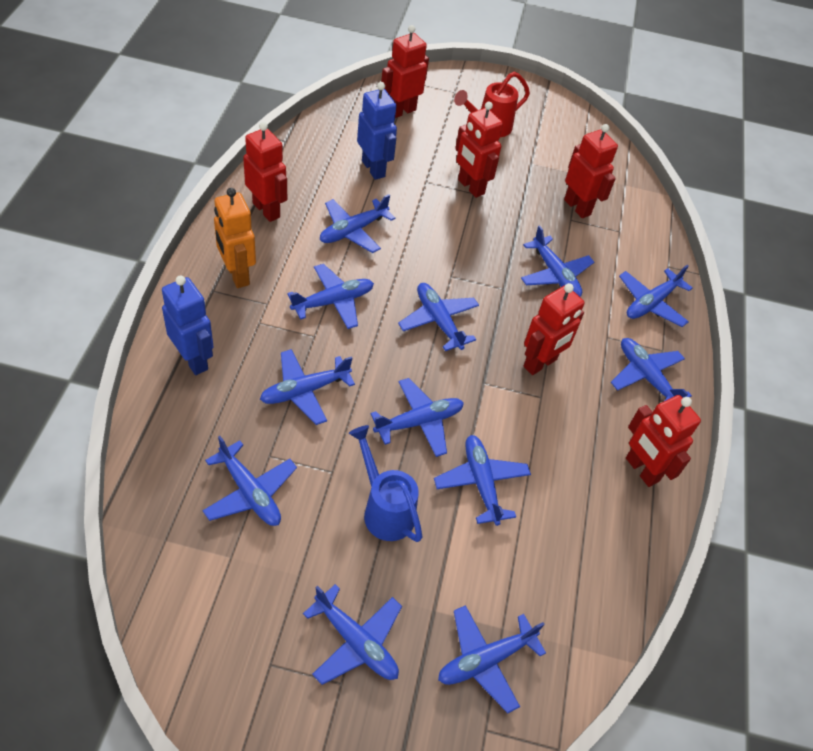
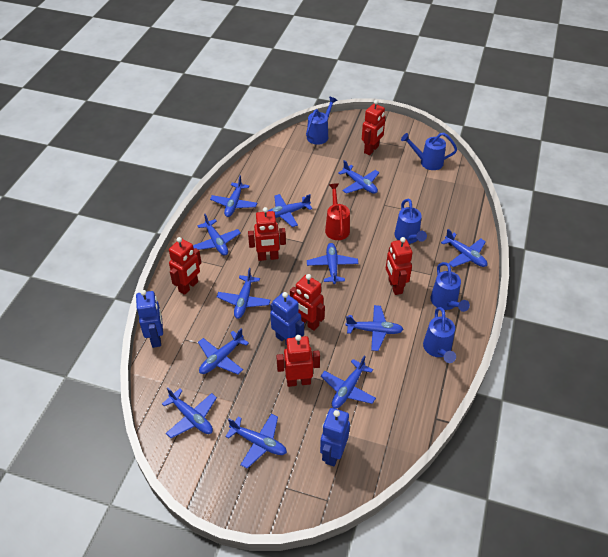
blue robot: 2 -> 3
blue watering can: 1 -> 5
orange robot: 1 -> 0

